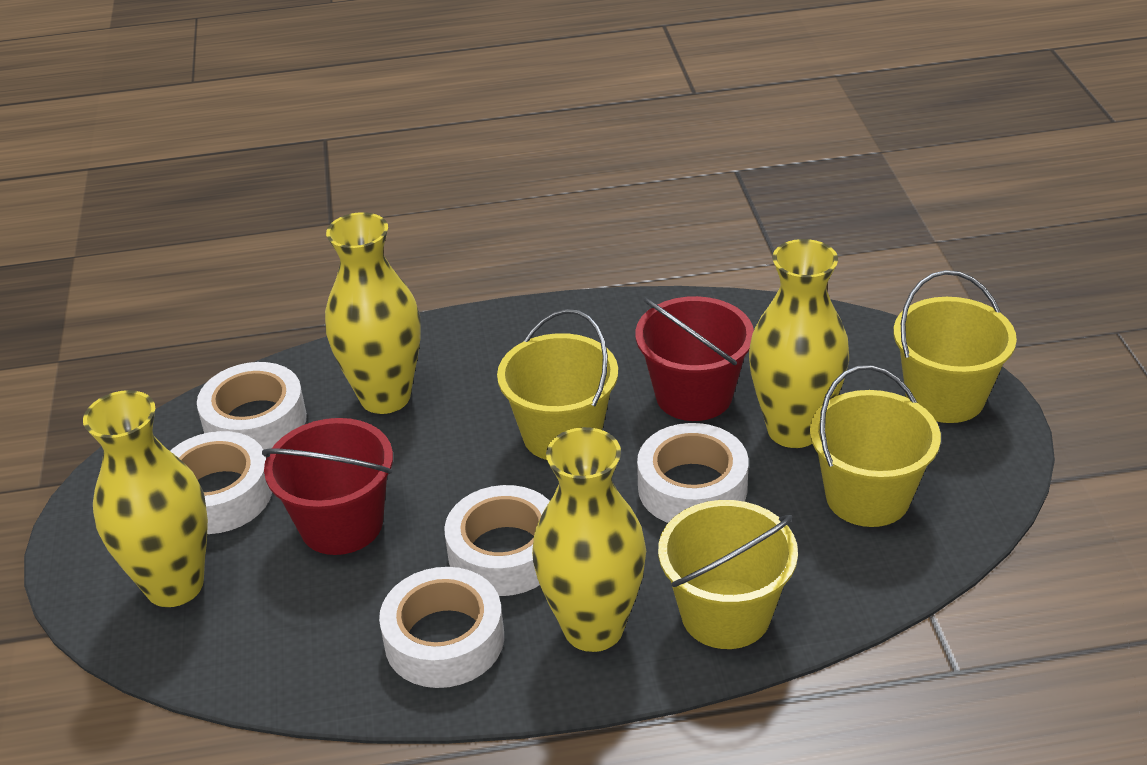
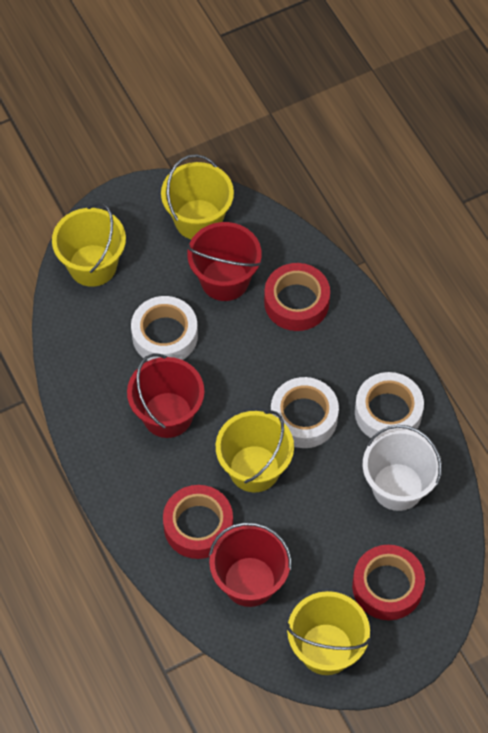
red bucket: 2 -> 3
red tape: 0 -> 3
white bucket: 0 -> 1
white tape: 5 -> 3
yellow vase: 4 -> 0

